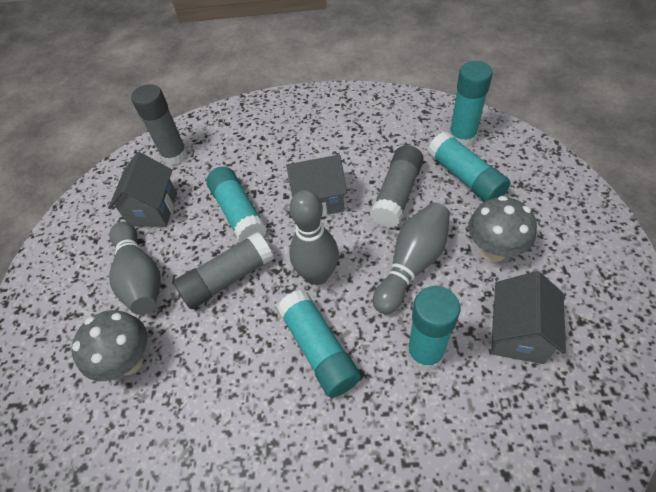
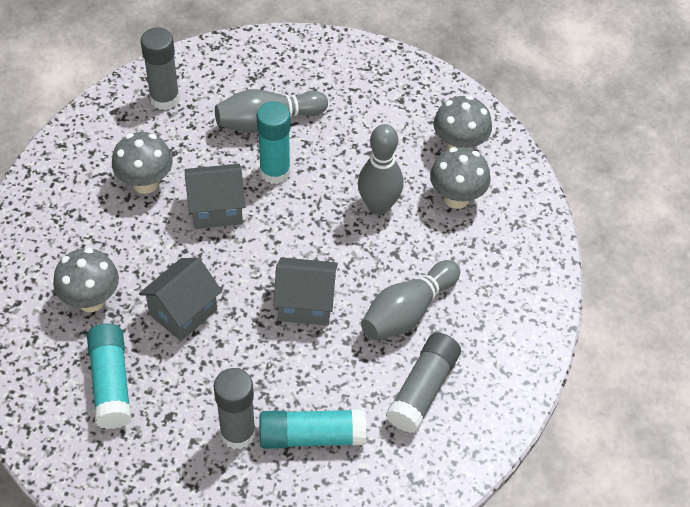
grey mushroom: 2 -> 4
turquoise glue stick: 5 -> 3

